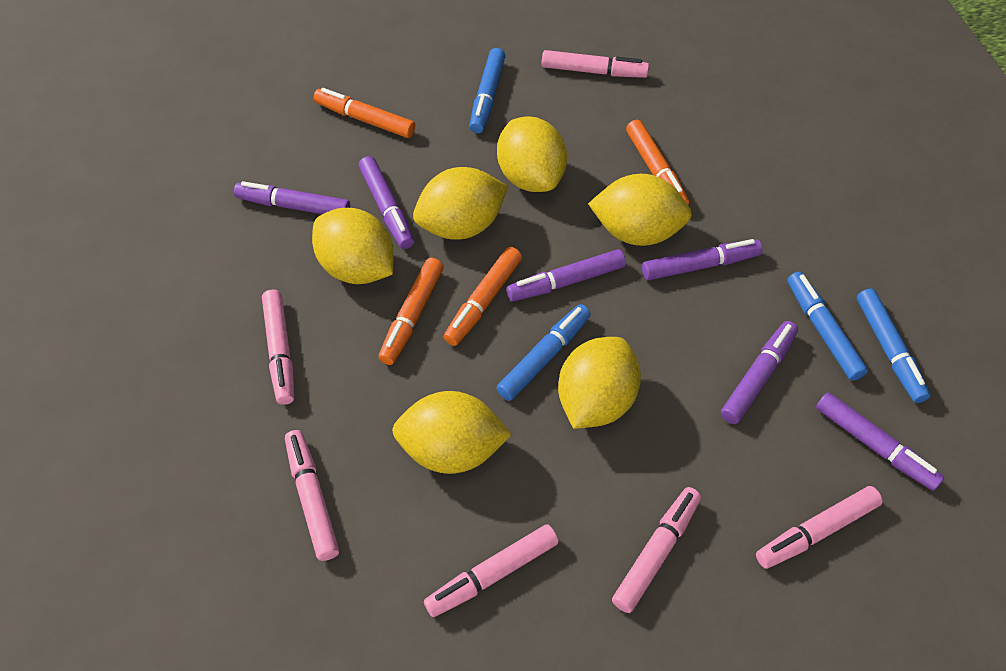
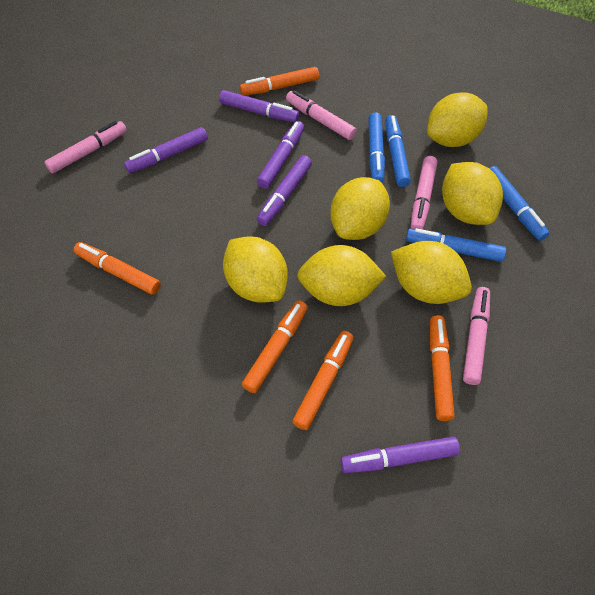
orange marker: 4 -> 5
pink marker: 6 -> 4
purple marker: 6 -> 5

